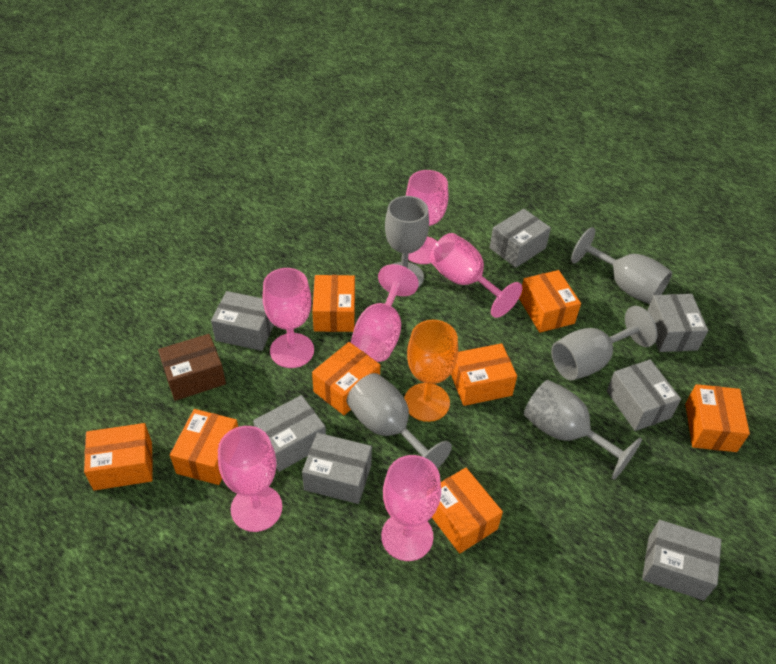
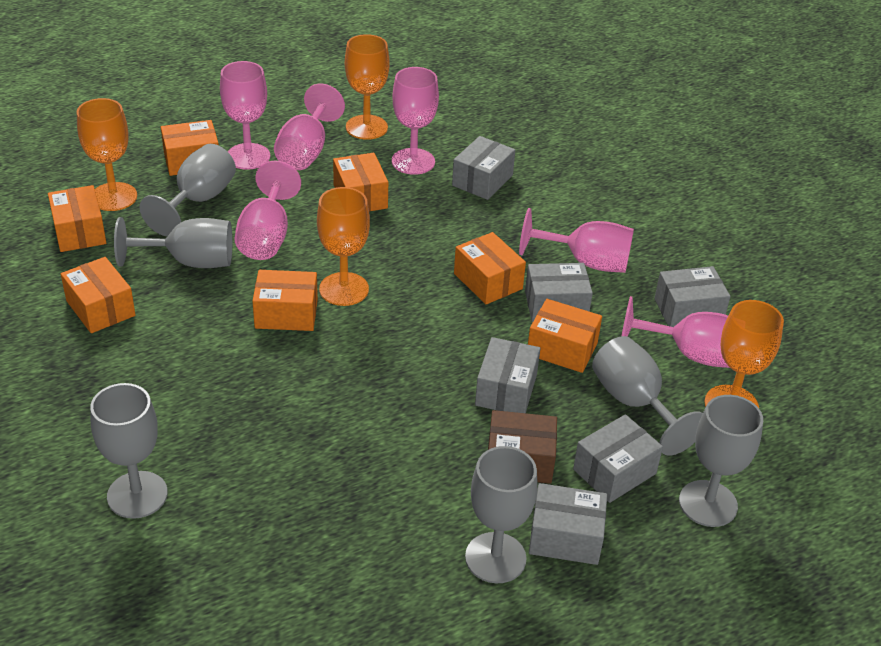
grey box: 7 -> 6
grey goblet: 5 -> 6
orange box: 8 -> 7
orange goblet: 1 -> 4

